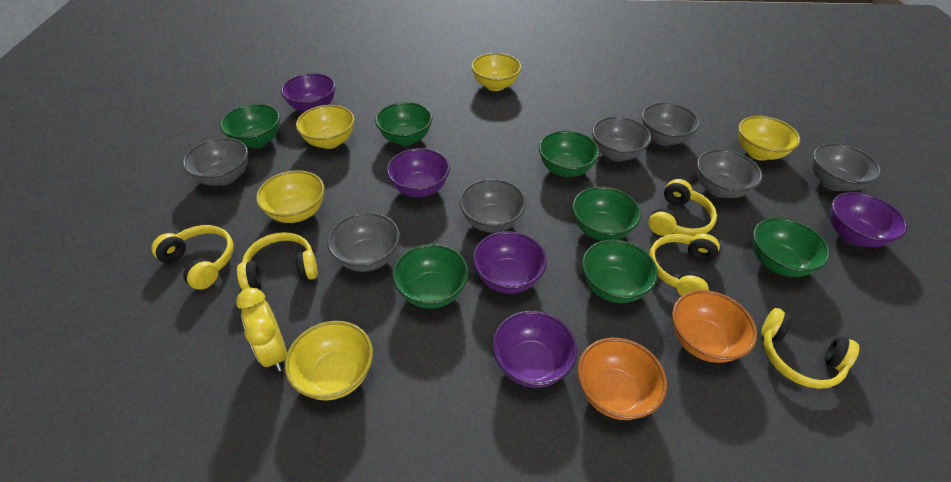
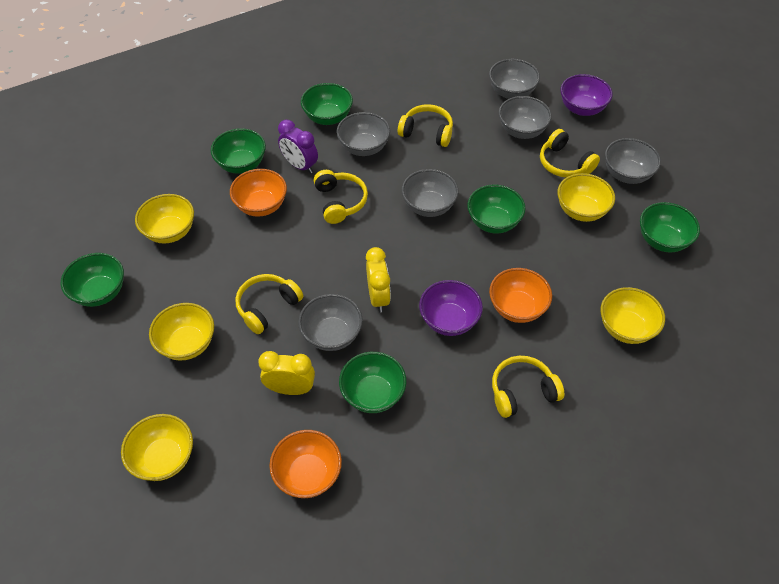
green bowl: 7 -> 6
grey bowl: 7 -> 6
orange bowl: 2 -> 3
purple bowl: 5 -> 2
purple clock: 0 -> 1
yellow clock: 1 -> 2

